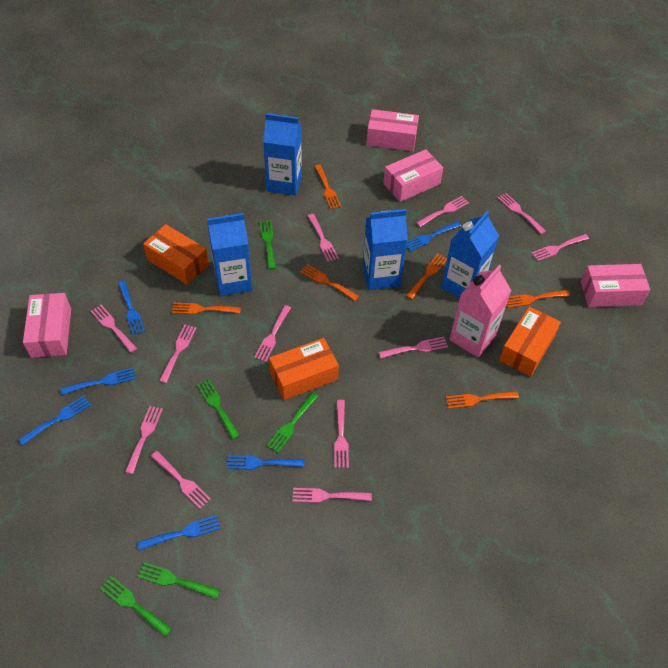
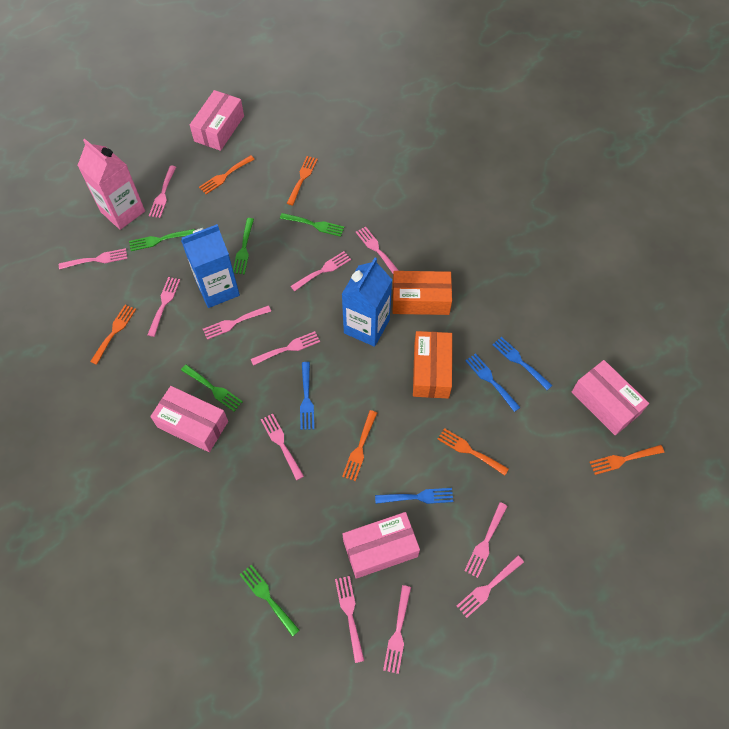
blue carton: 4 -> 2
blue fork: 6 -> 4
orange box: 3 -> 2

